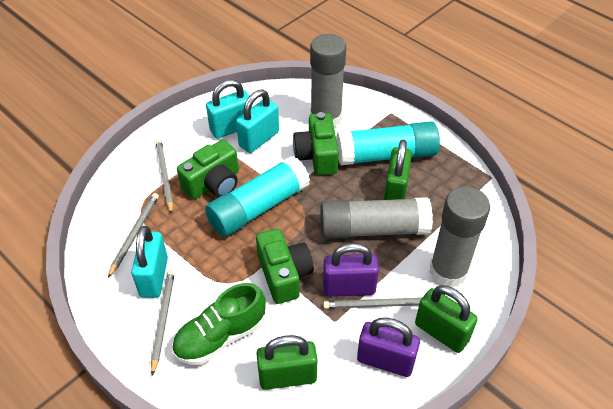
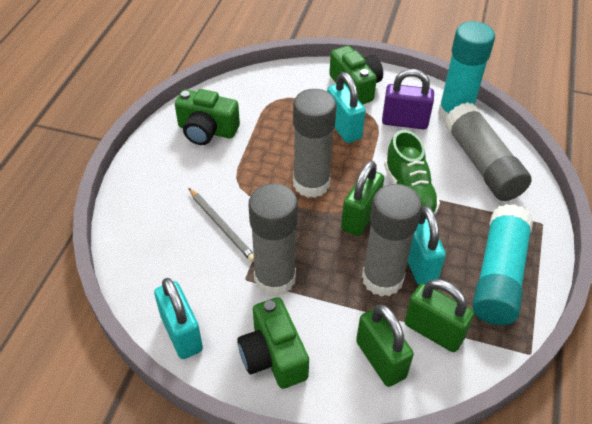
grey glue stick: 3 -> 4
grey pencil: 4 -> 1
purple padlock: 2 -> 1

